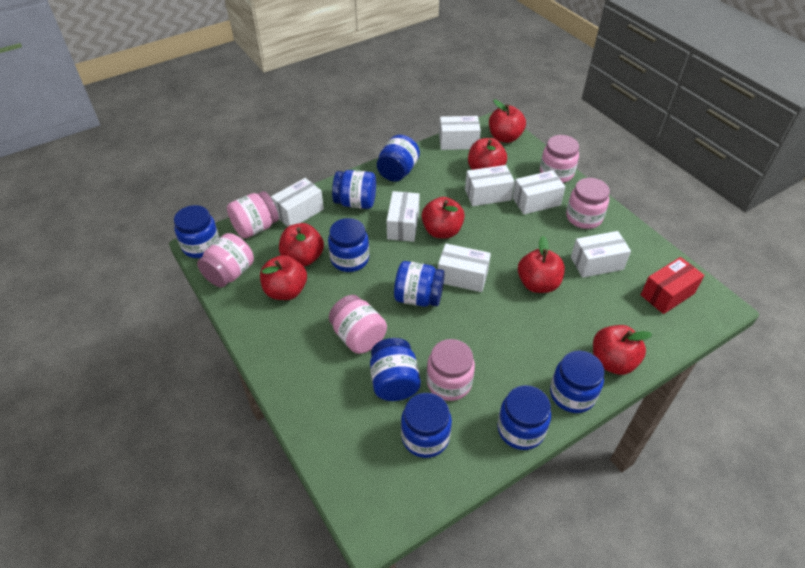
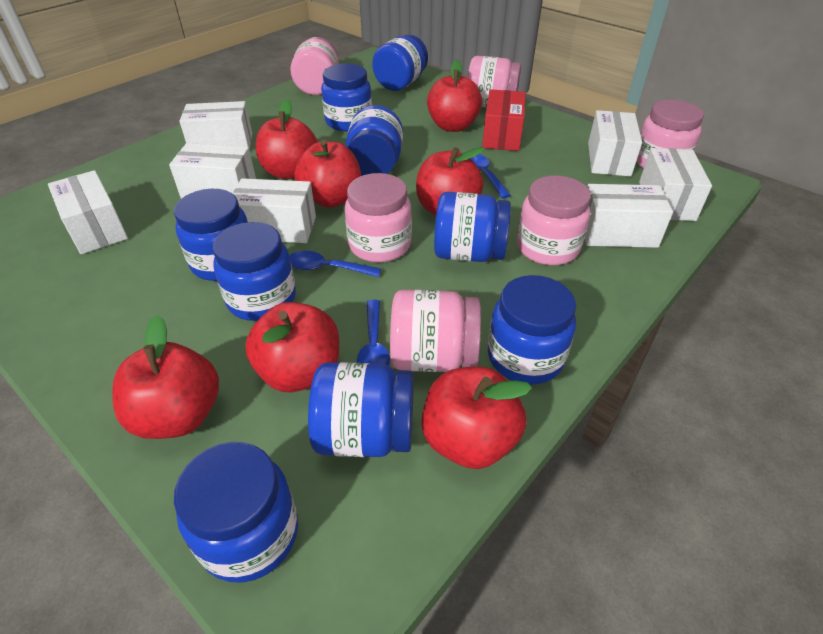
blue spoon: 0 -> 3

